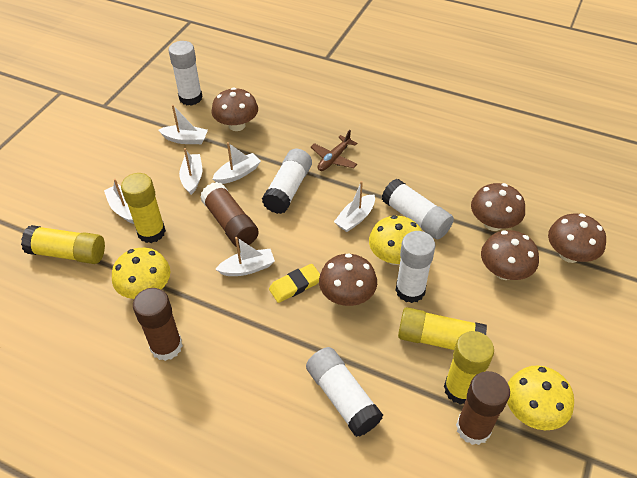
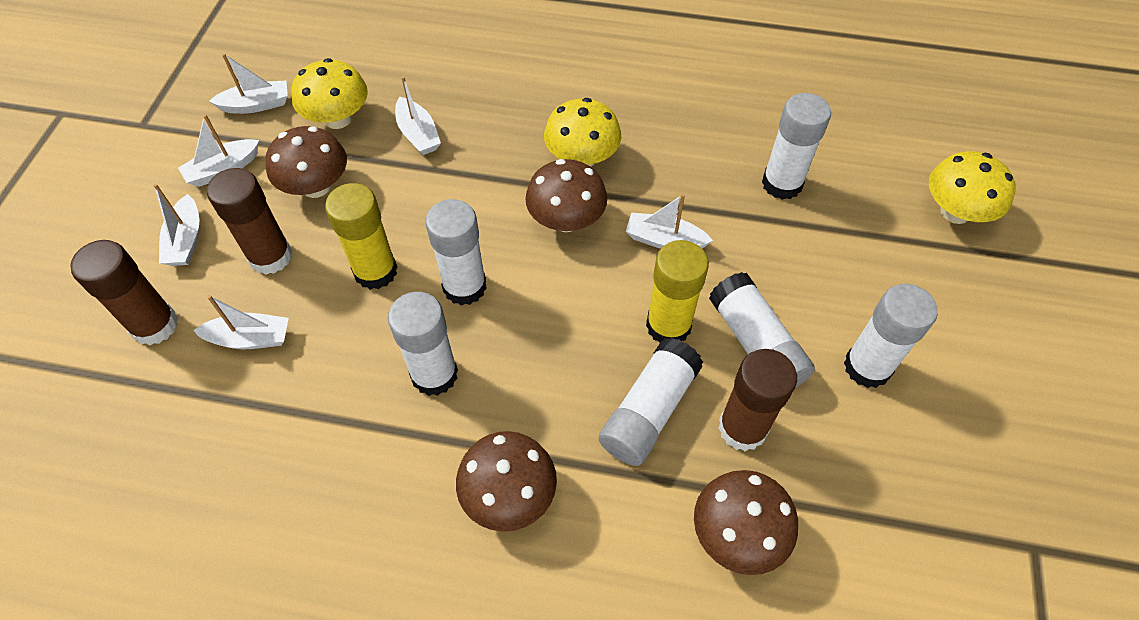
brown mushroom: 5 -> 4
brown plane: 1 -> 0
white glue stick: 5 -> 6
yellow eraser: 1 -> 0
yellow glue stick: 4 -> 2

